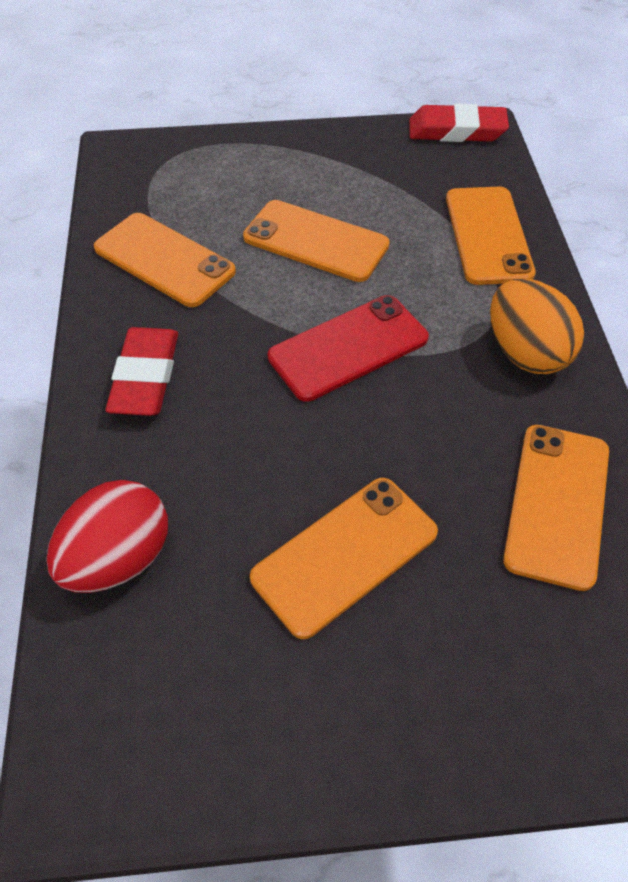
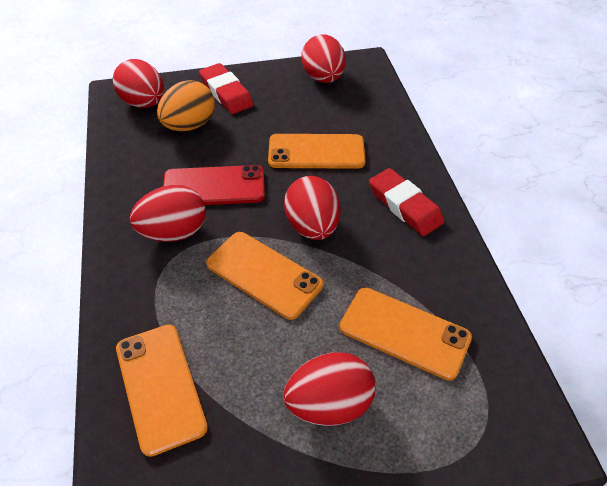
orange phone: 5 -> 4
red egg: 1 -> 5

